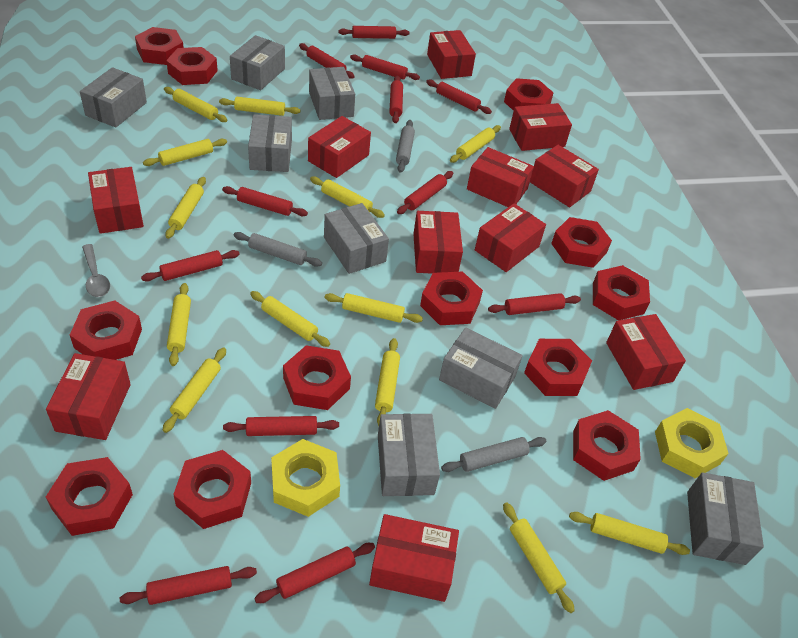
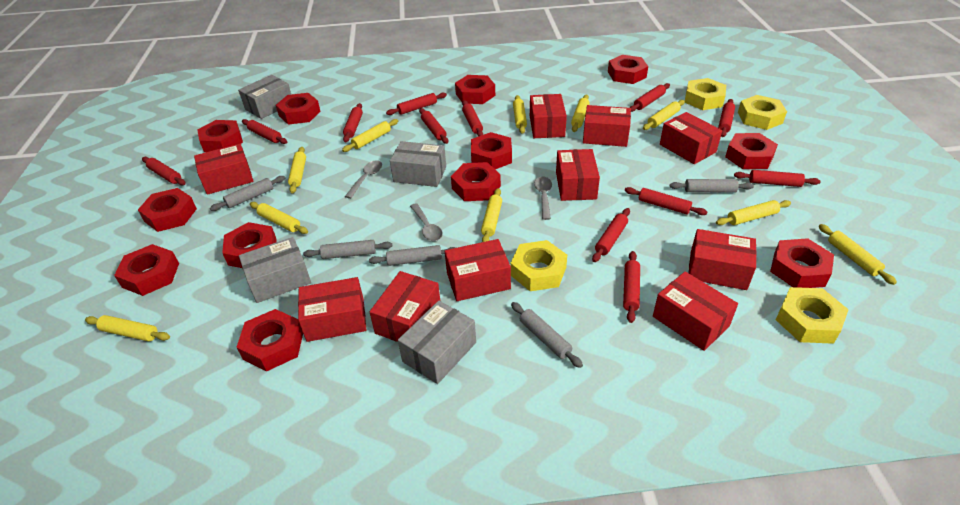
grey box: 8 -> 4
grey rolling pin: 3 -> 5
grey spoon: 1 -> 3
red box: 11 -> 10
yellow nut: 2 -> 4
yellow rolling pin: 13 -> 10

